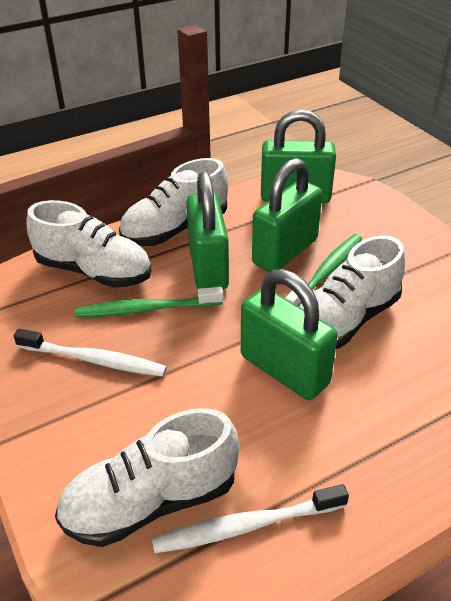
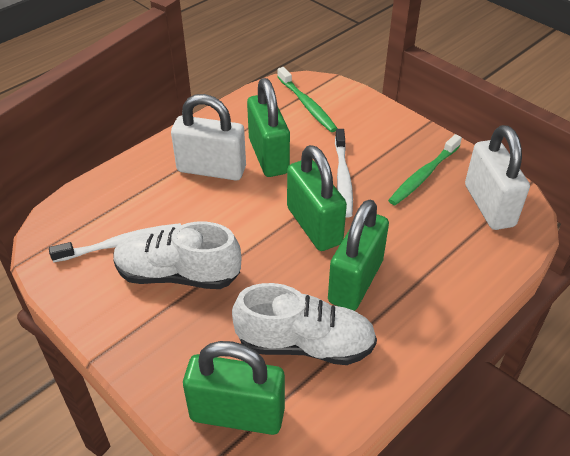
white padlock: 0 -> 2
white shoe: 4 -> 2

